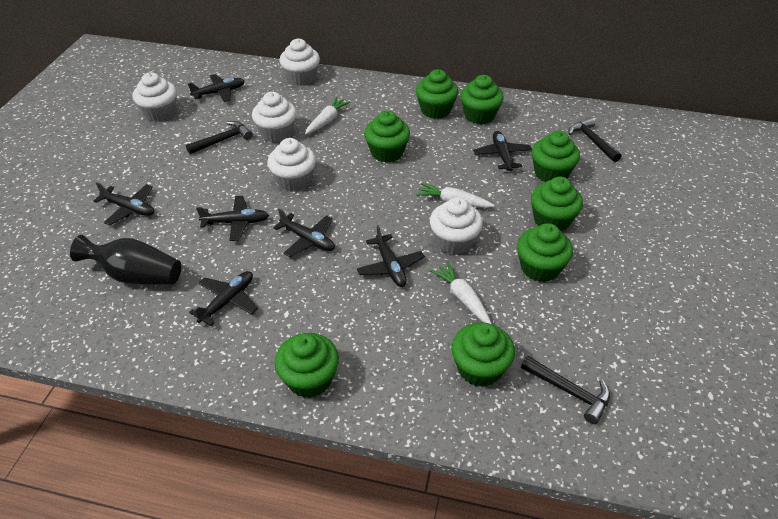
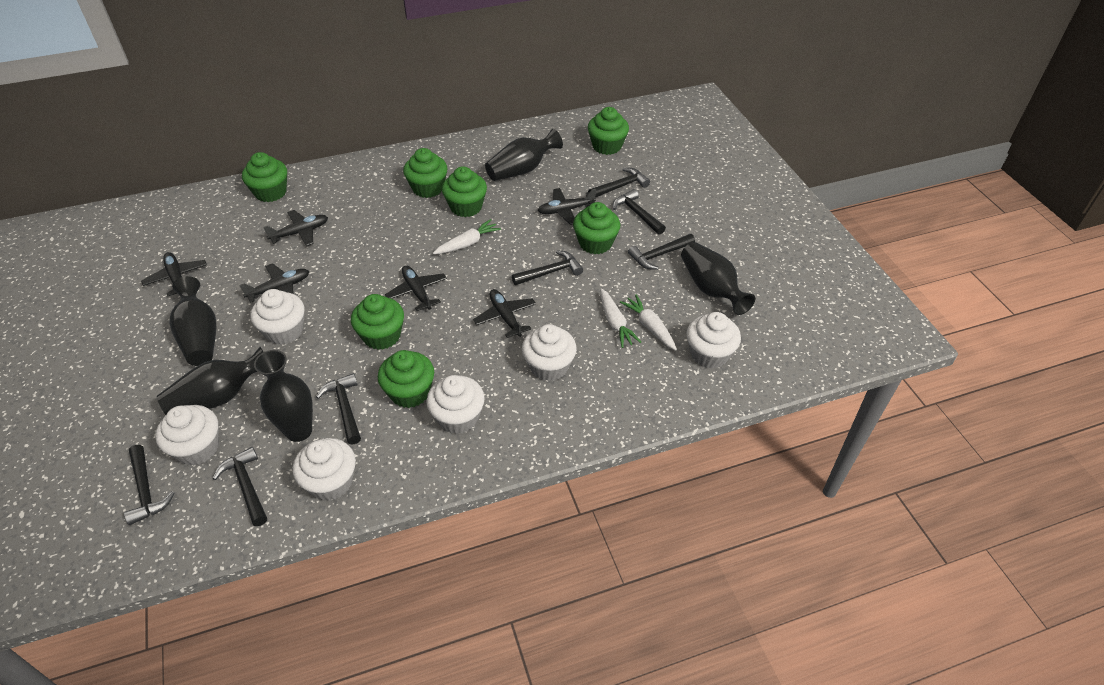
black hammer: 3 -> 7
black plane: 7 -> 6
black vase: 1 -> 5
green cupcake: 8 -> 7
white cupcake: 5 -> 6

